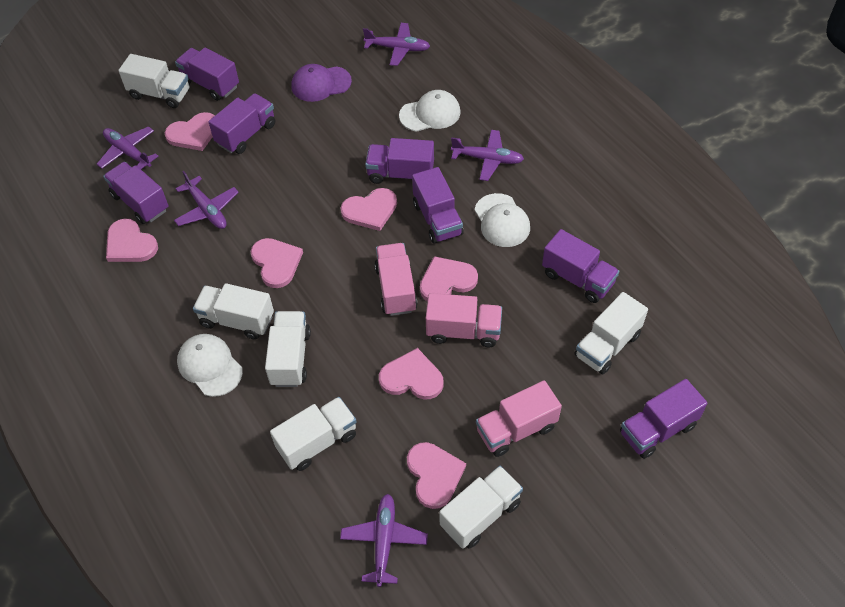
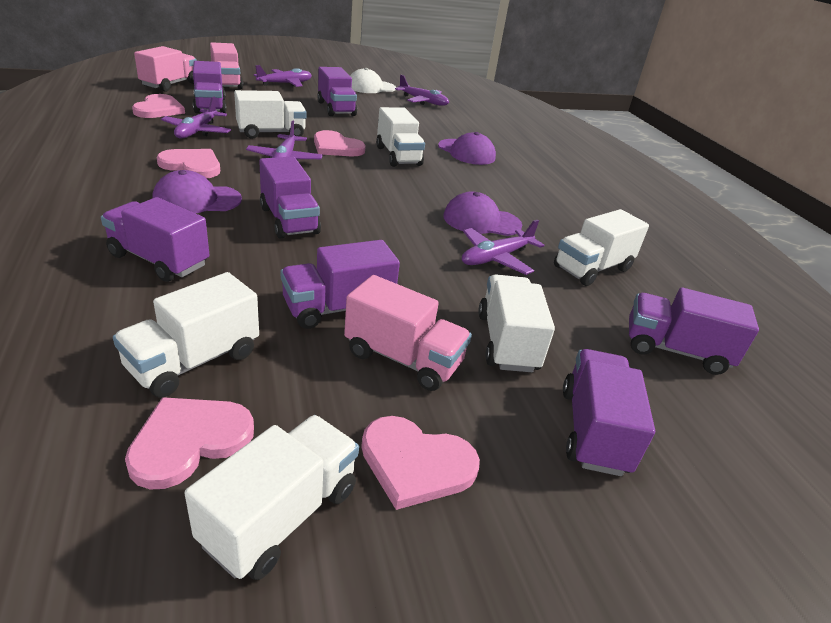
pink heart: 7 -> 5
purple cap: 1 -> 3
white cap: 3 -> 1

